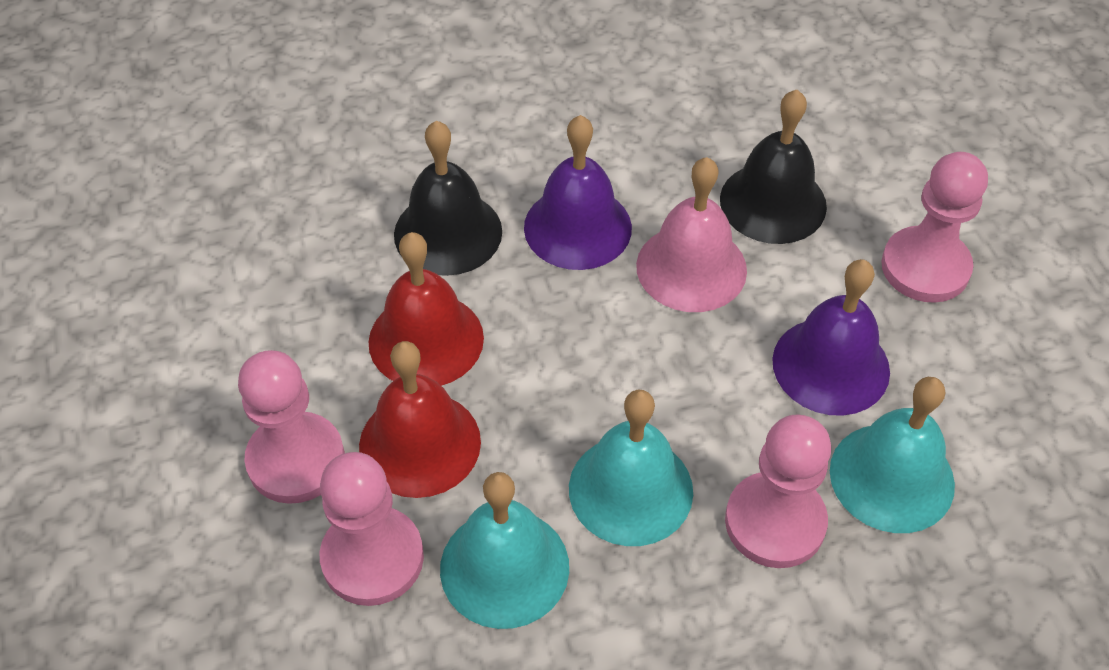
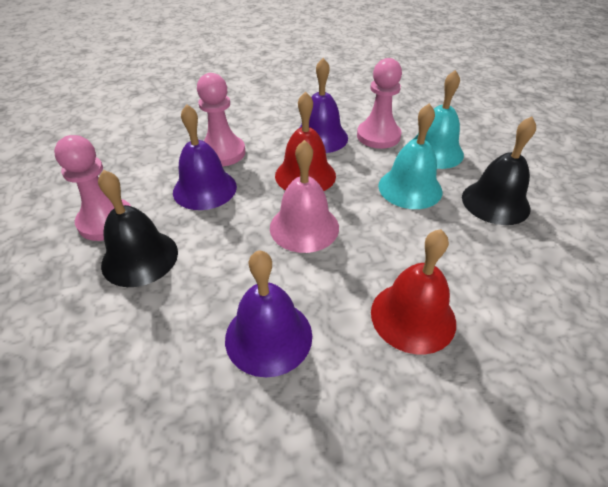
pink pawn: 4 -> 3
purple bell: 2 -> 3
turquoise bell: 3 -> 2

